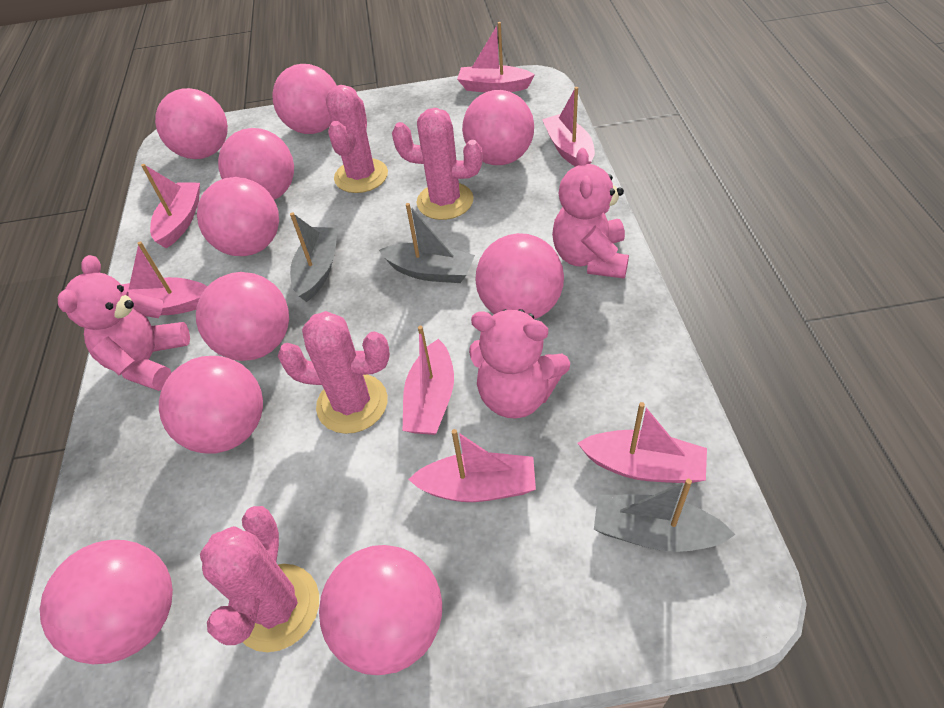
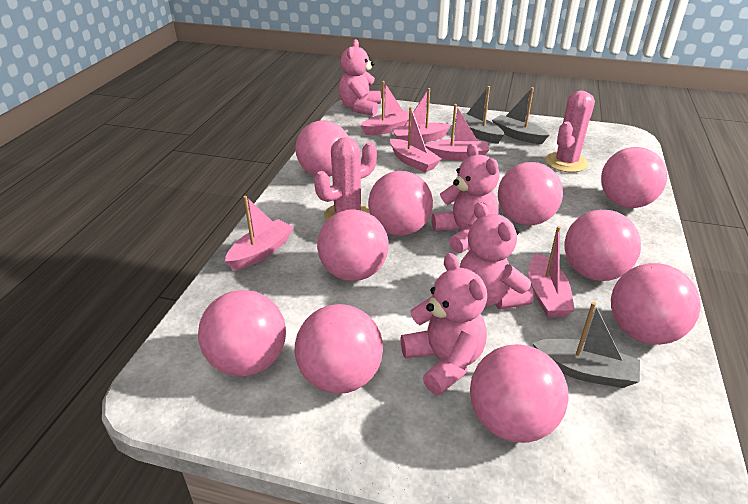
pink boat: 7 -> 6
pink cactus: 4 -> 2
pink teddy bear: 3 -> 4

